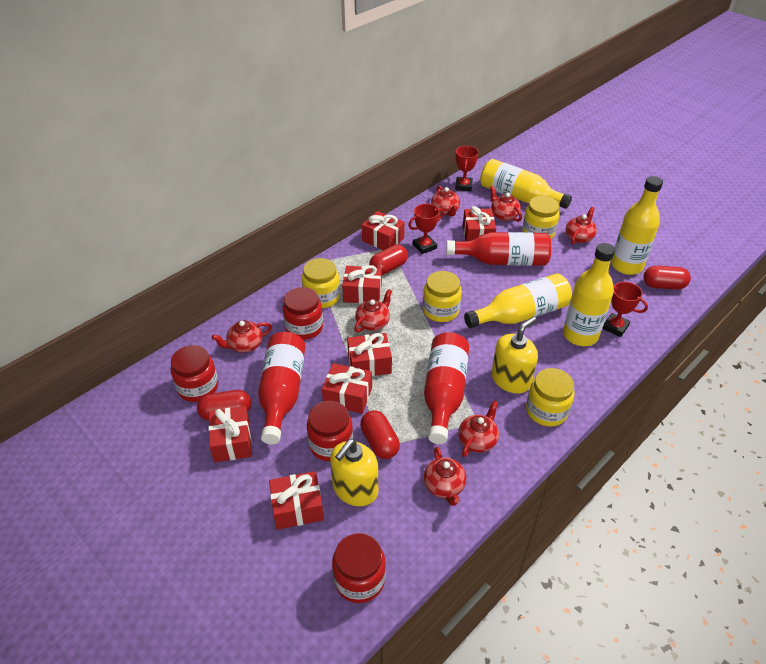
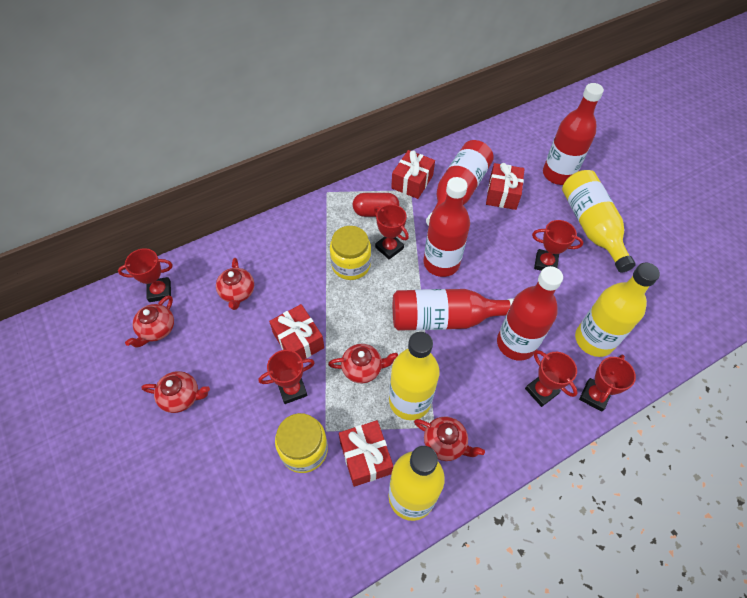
red bottle: 3 -> 5
red capsule: 4 -> 1
red gift: 7 -> 4
red jar: 4 -> 0
red teapot: 7 -> 5
red trophy: 3 -> 6
yellow jar: 4 -> 2
yellow soap dispenser: 2 -> 0

